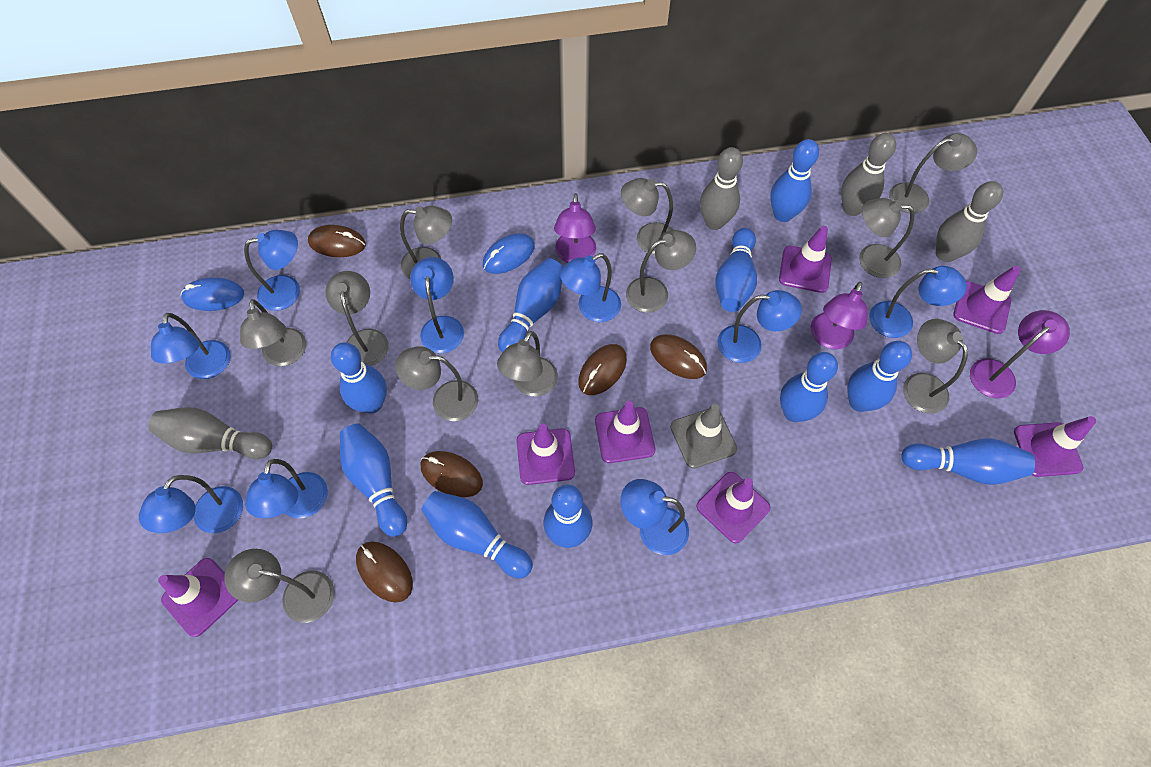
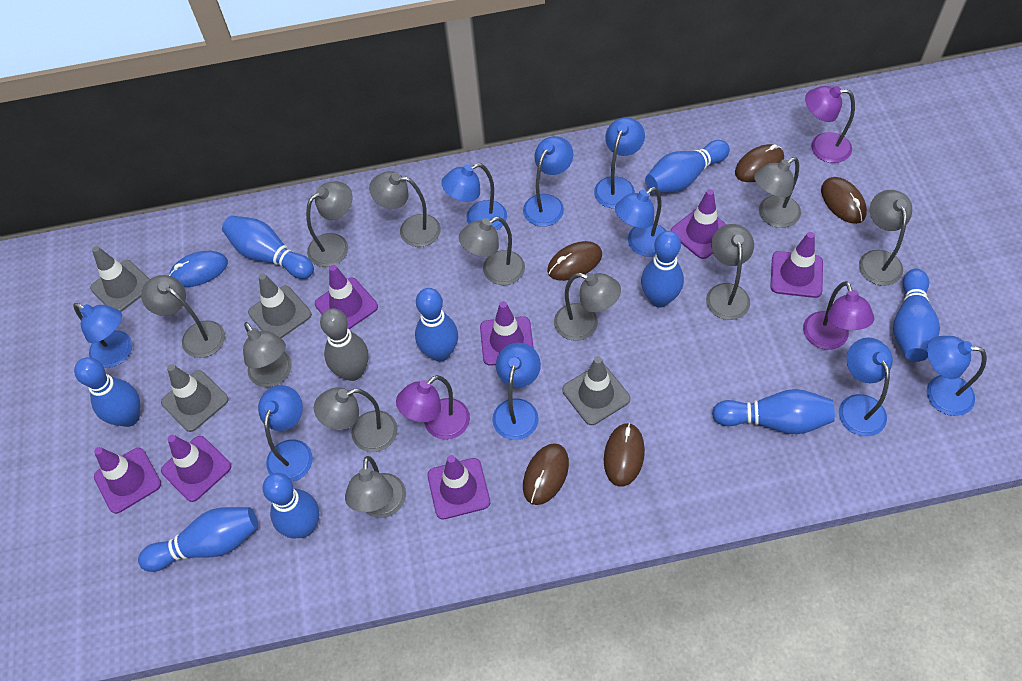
blue bowling pin: 10 -> 9
blue mouse: 2 -> 1
grey bowling pin: 4 -> 1
grey traffic cone: 1 -> 4

